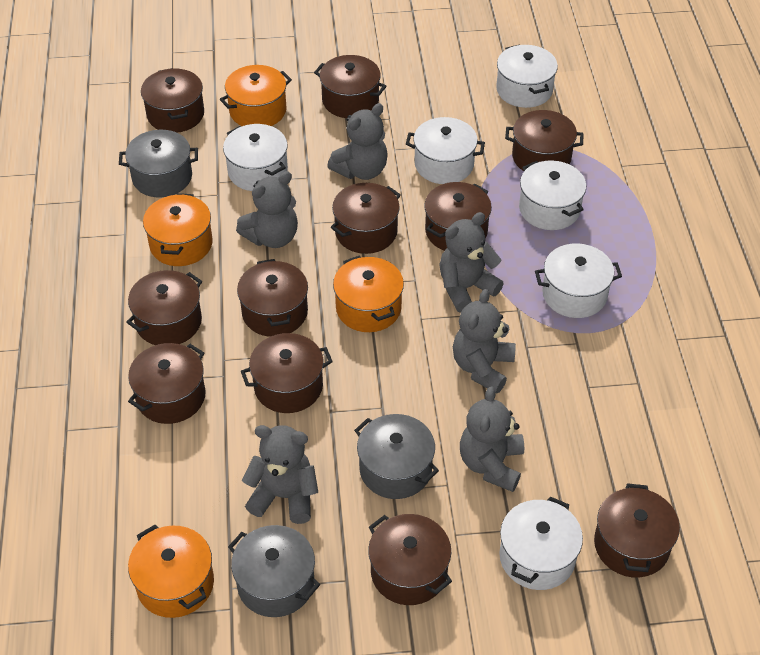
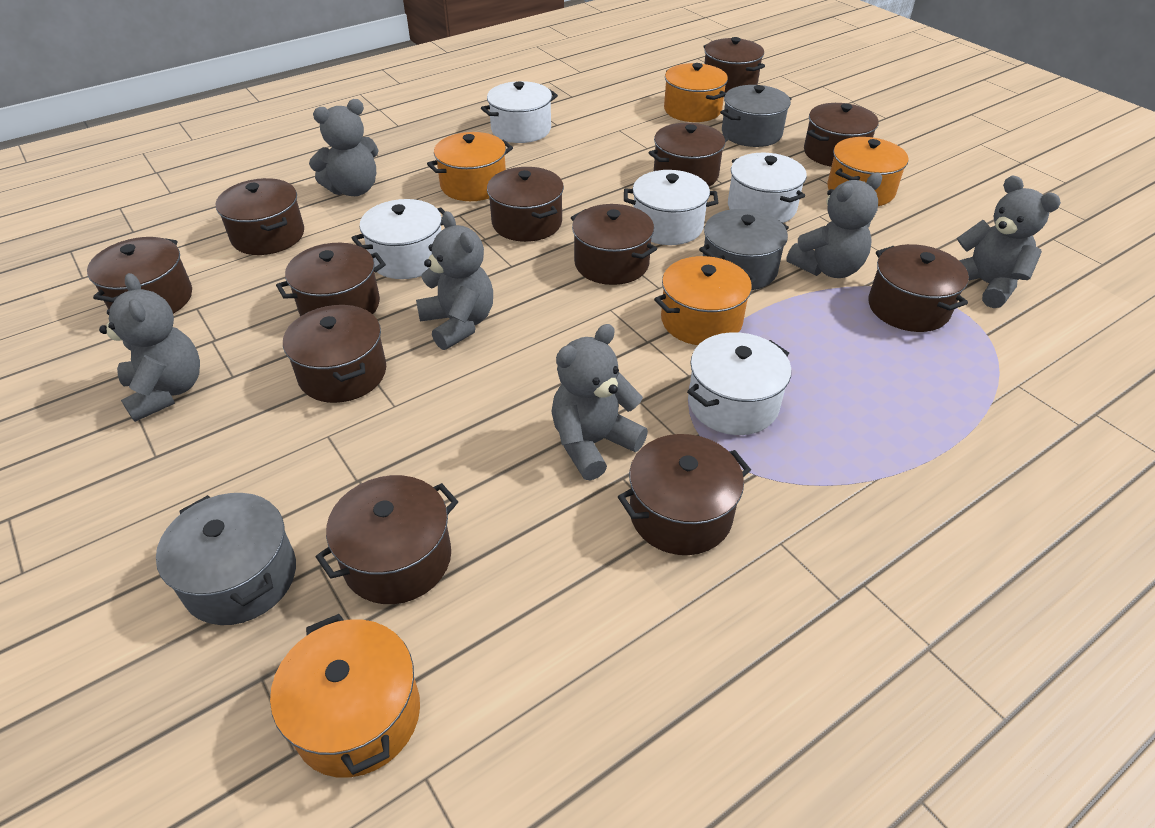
brown pot: 11 -> 12
orange pot: 4 -> 5
white pot: 6 -> 5

